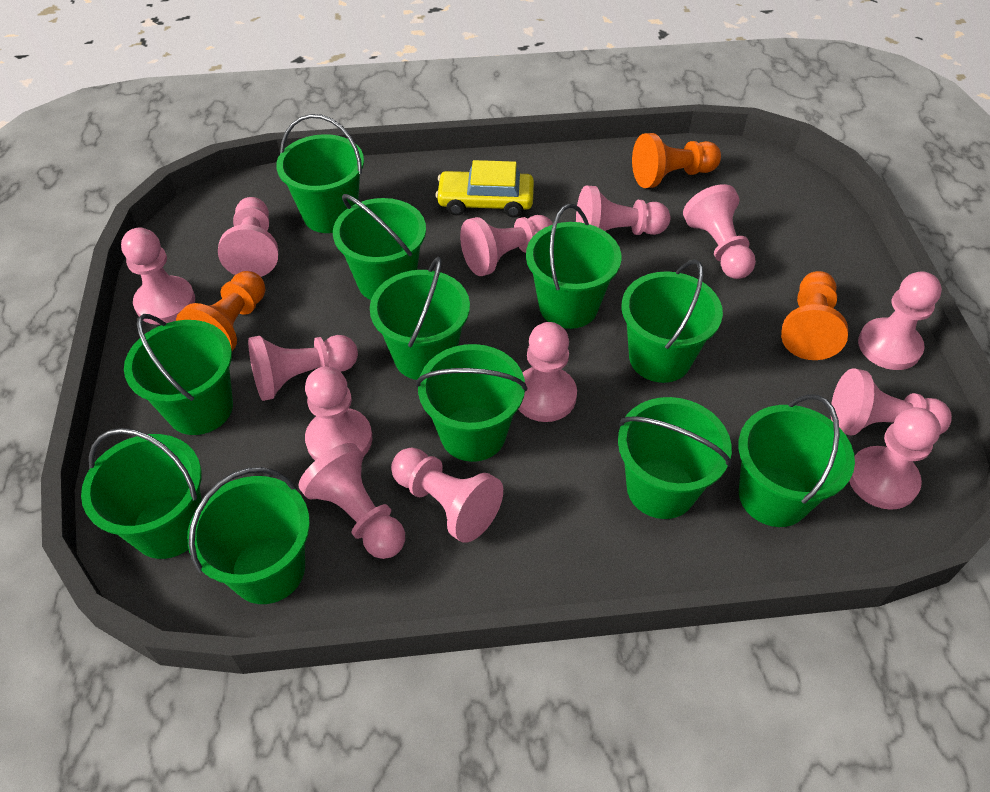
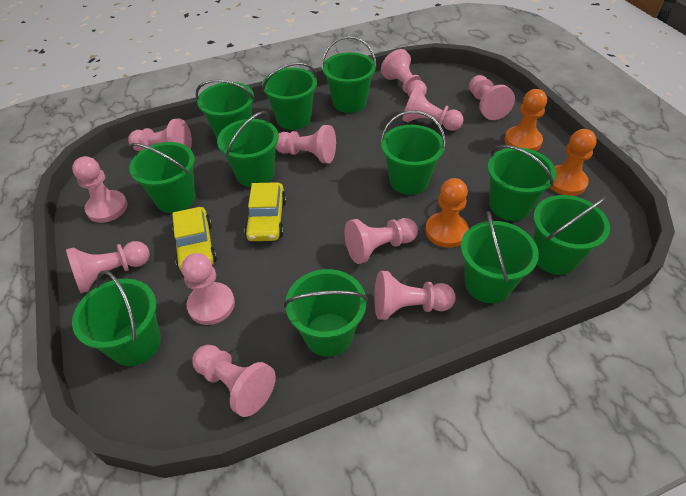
pink pawn: 13 -> 11
yellow car: 1 -> 2

